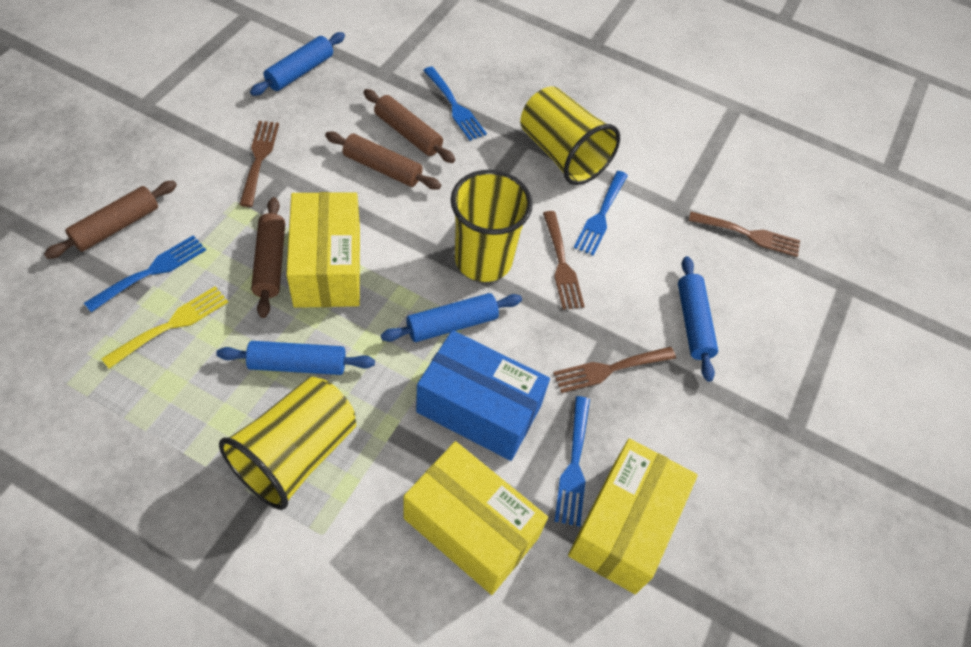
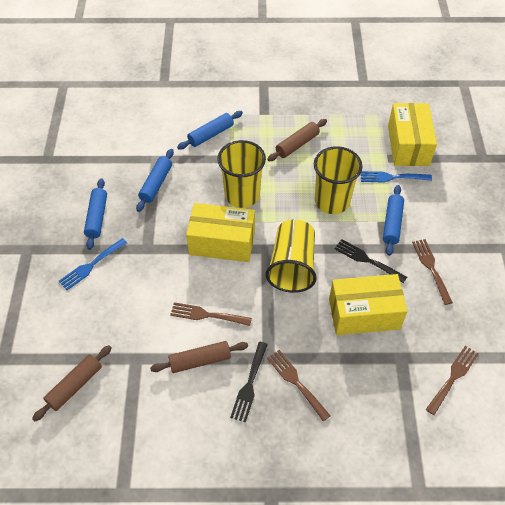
black fork: 0 -> 2
blue box: 1 -> 0
blue fork: 4 -> 2
brown rolling pin: 4 -> 3
yellow fork: 1 -> 0

